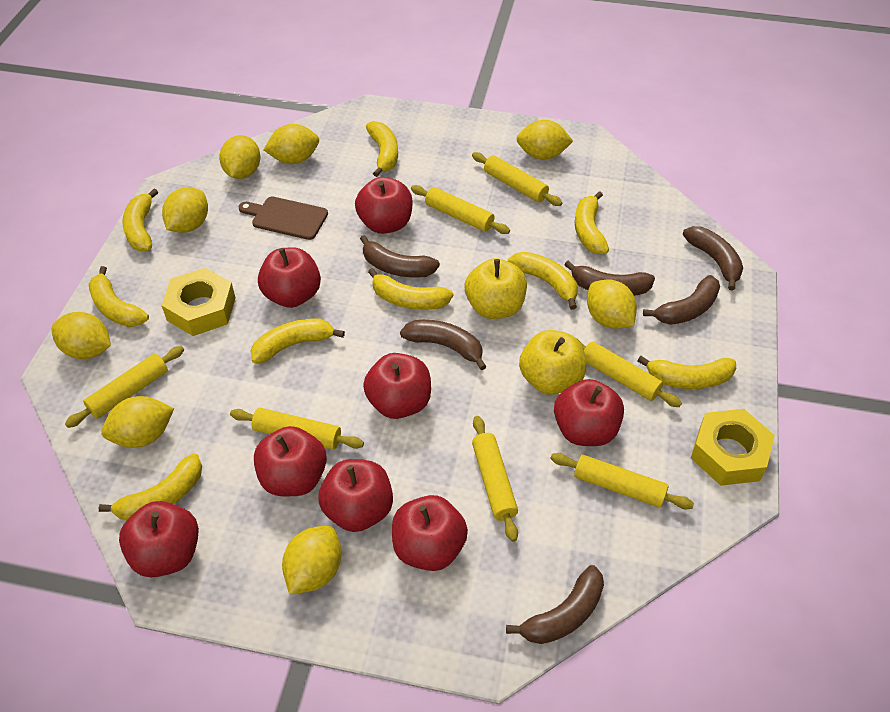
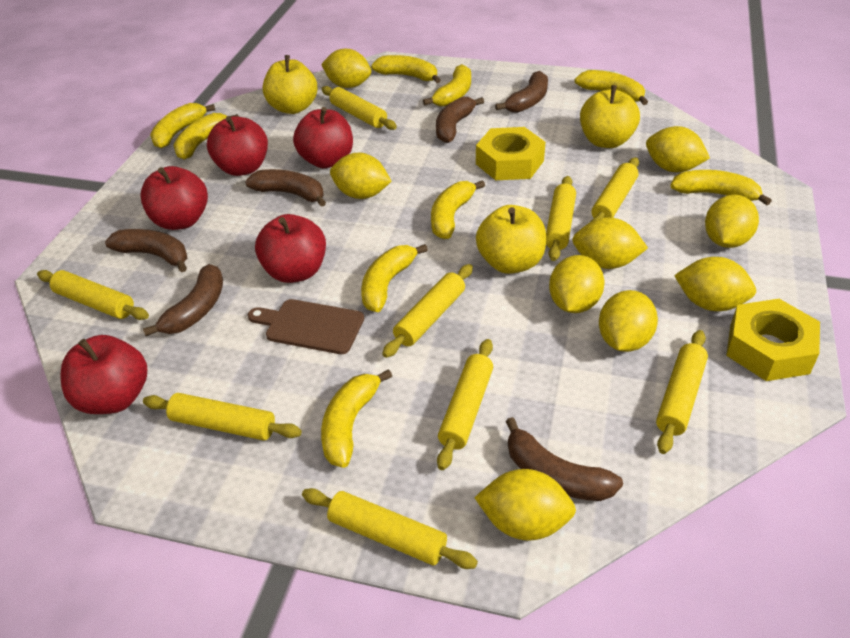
red apple: 8 -> 5
yellow apple: 2 -> 3
yellow lemon: 8 -> 9
yellow rolling pin: 7 -> 9

